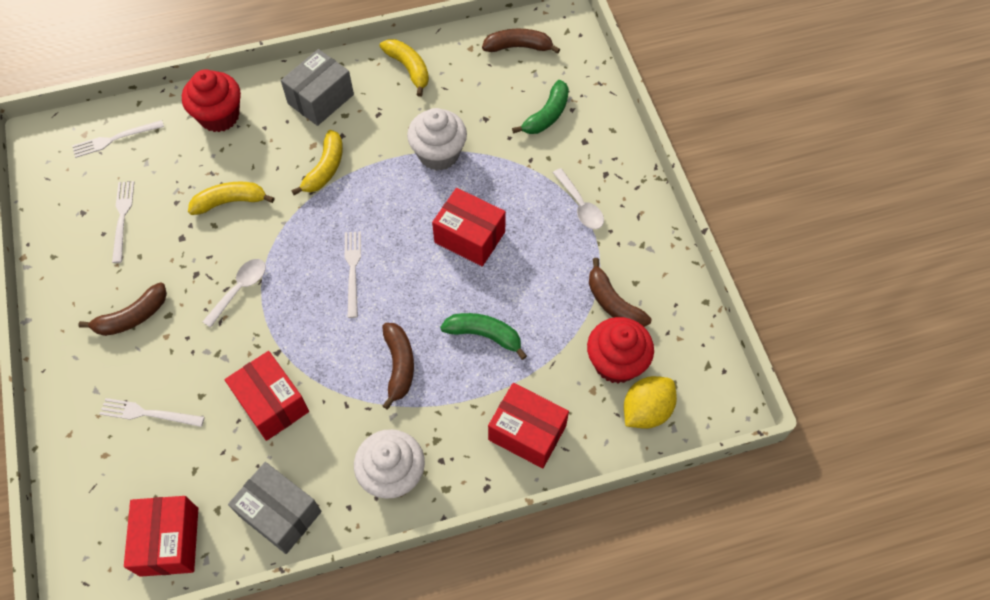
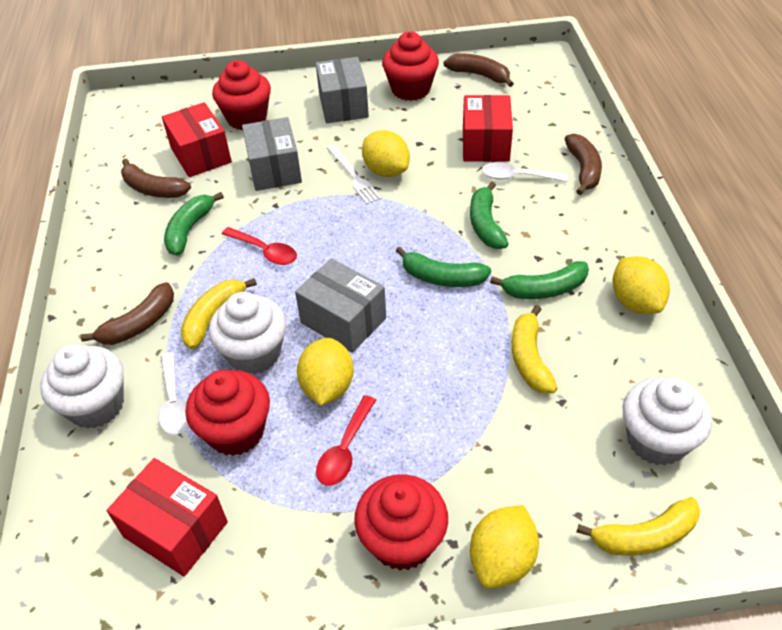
green banana: 2 -> 4
grey box: 2 -> 3
red box: 4 -> 3
red cupcake: 2 -> 4
red spoon: 0 -> 2
white cupcake: 2 -> 3
white fork: 4 -> 1
yellow lemon: 1 -> 4

